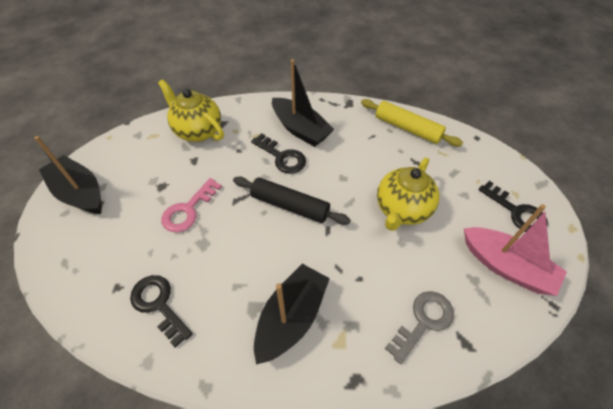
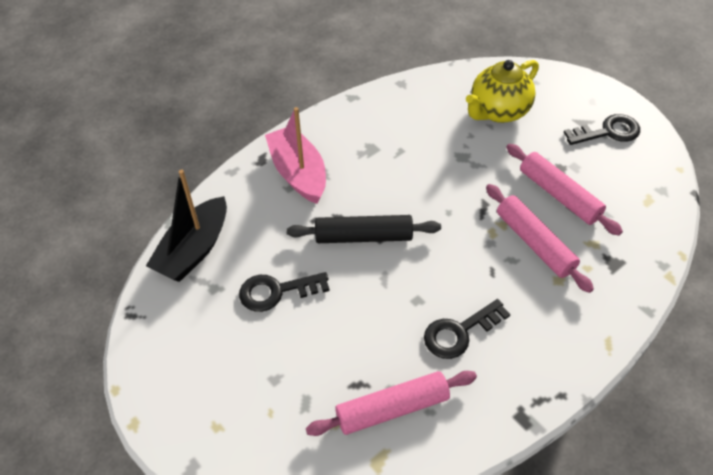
black boat: 3 -> 1
grey key: 1 -> 0
pink key: 1 -> 0
pink rolling pin: 0 -> 3
yellow rolling pin: 1 -> 0
yellow teapot: 2 -> 1

